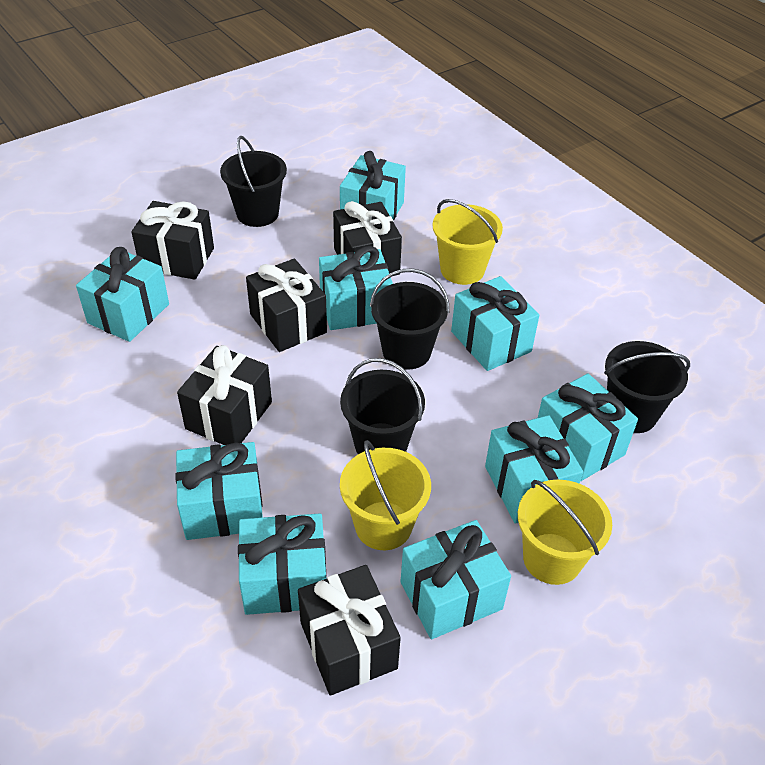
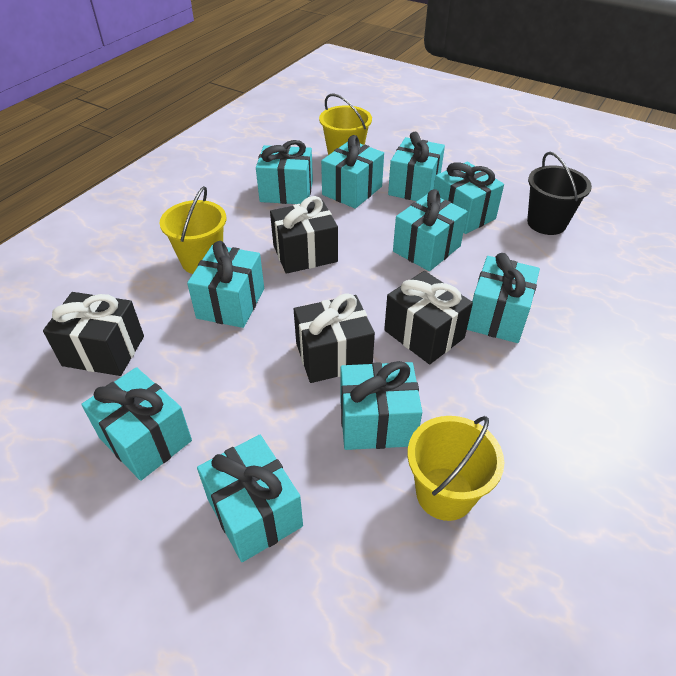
black bucket: 4 -> 1
black gift: 5 -> 4
turquoise gift: 9 -> 10

